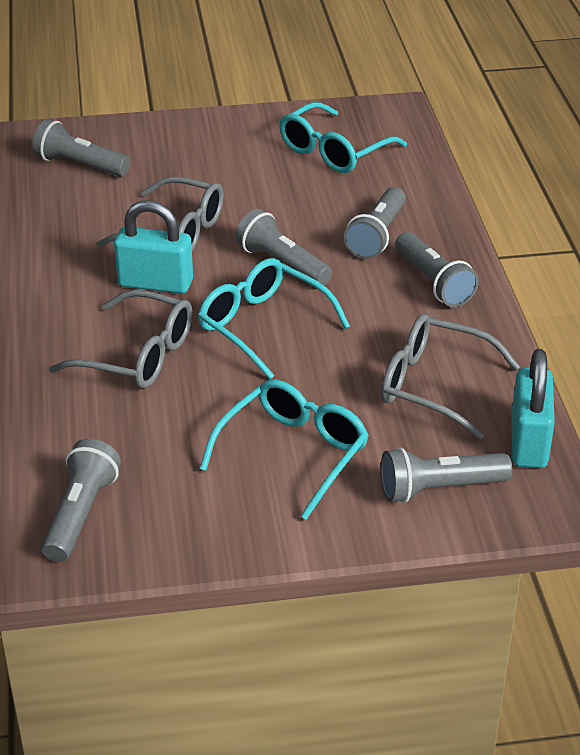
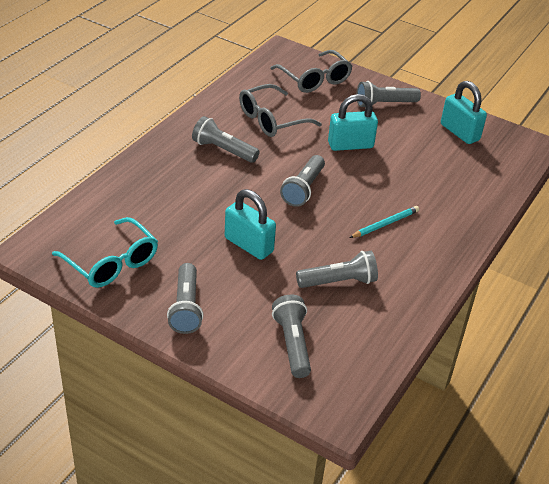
grey glasses: 3 -> 2
turquoise glasses: 3 -> 1
turquoise padlock: 2 -> 3
turquoise pencil: 0 -> 1

